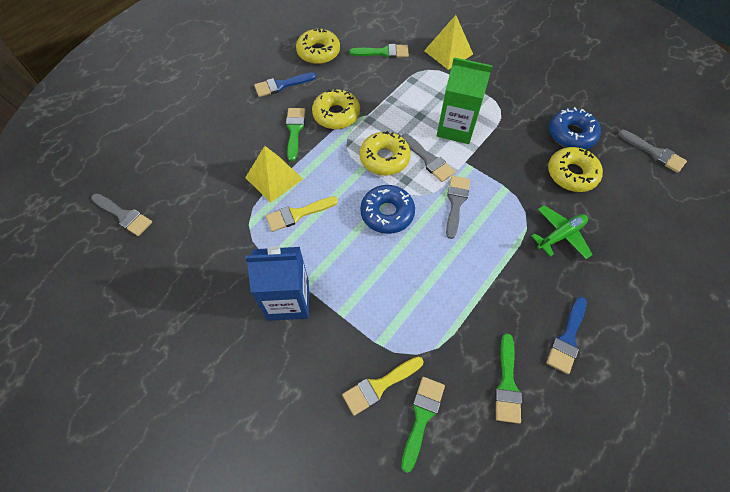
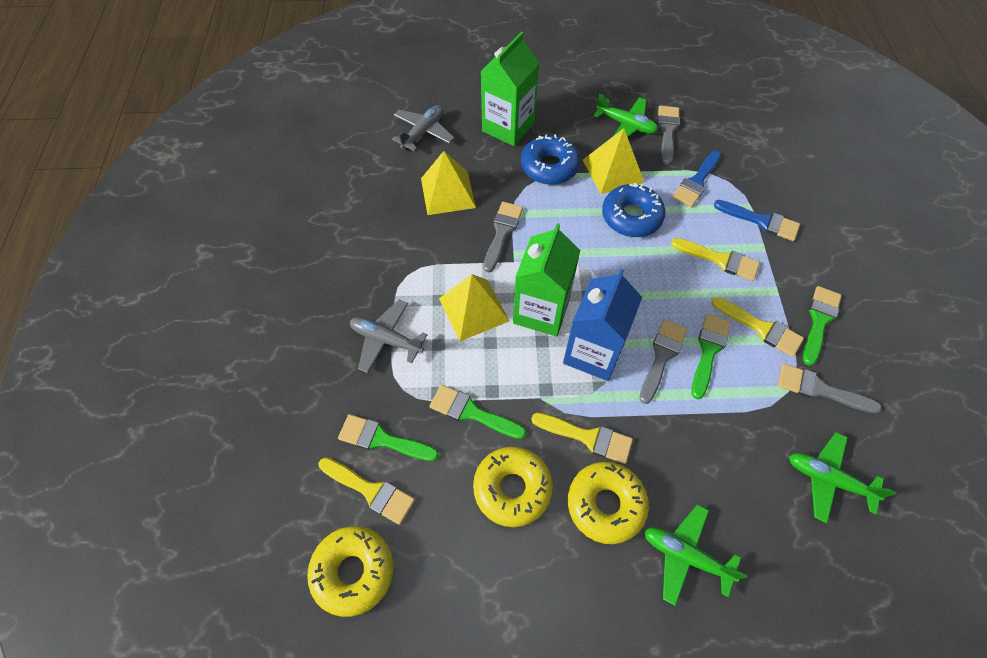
green carton: 1 -> 2
green plane: 1 -> 3
grey plane: 0 -> 2
yellow brush: 2 -> 4
yellow donut: 4 -> 3
yellow pyramid: 2 -> 3

